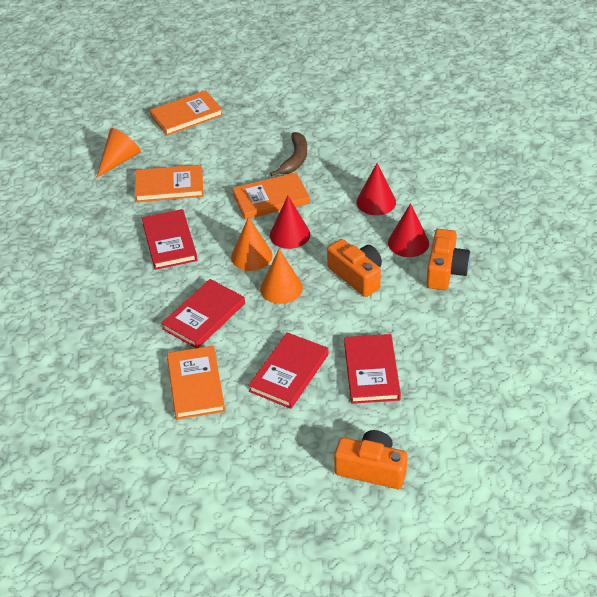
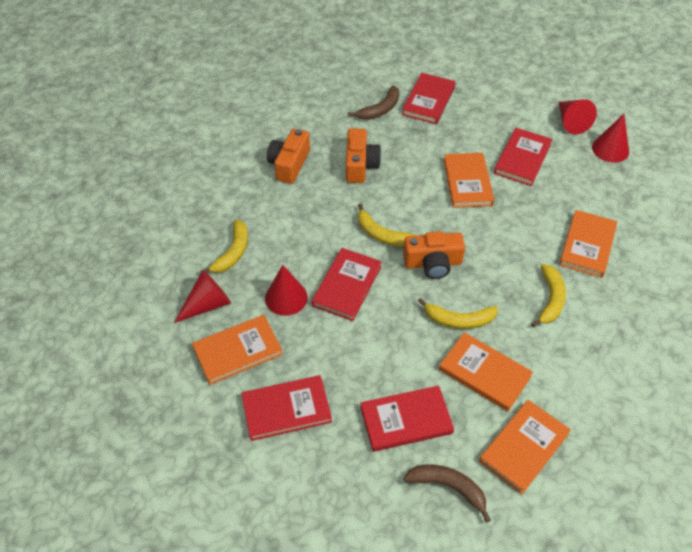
brown banana: 1 -> 2
orange book: 4 -> 5
orange cone: 3 -> 0
red book: 4 -> 5
red cone: 3 -> 4
yellow banana: 0 -> 4

